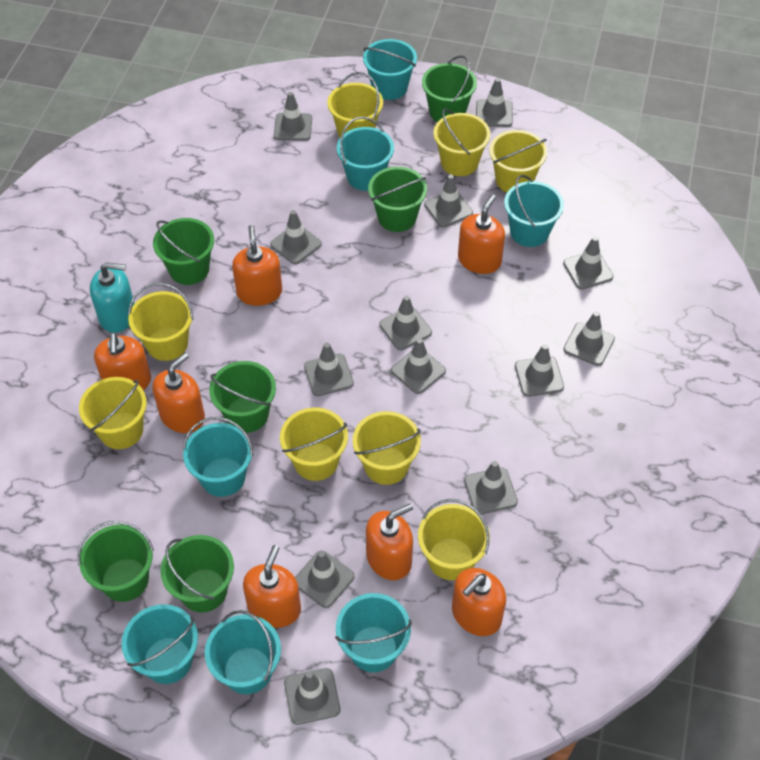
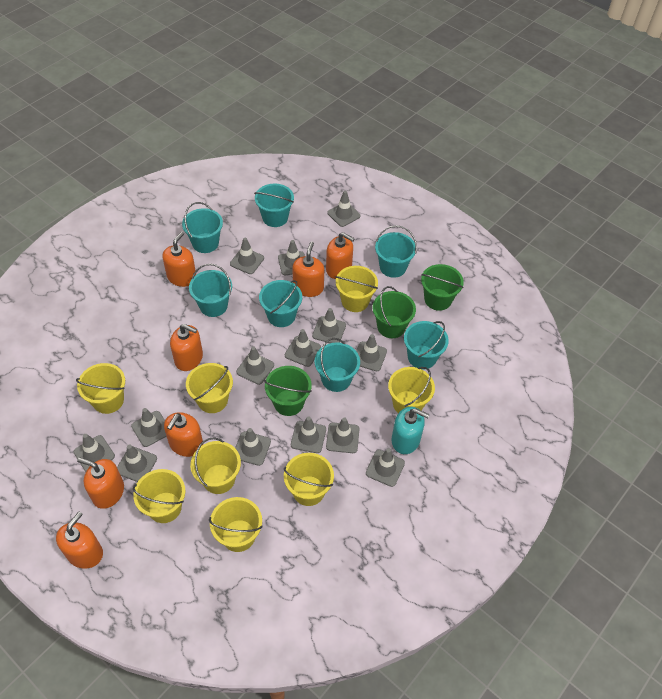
green bucket: 6 -> 3
grey traffic cone: 13 -> 14

